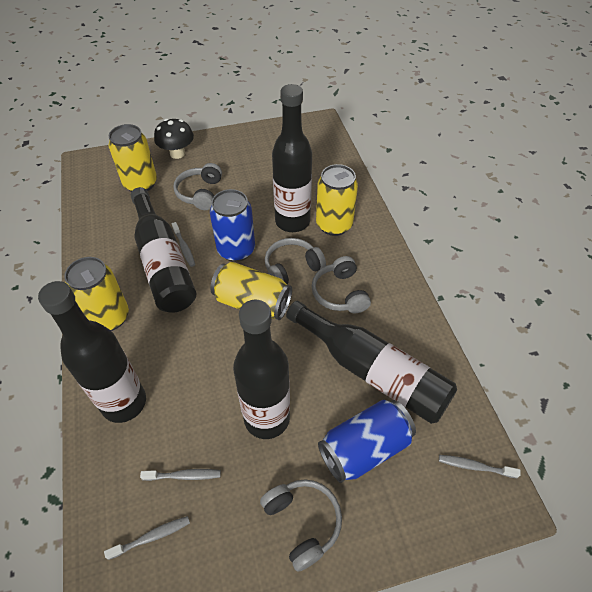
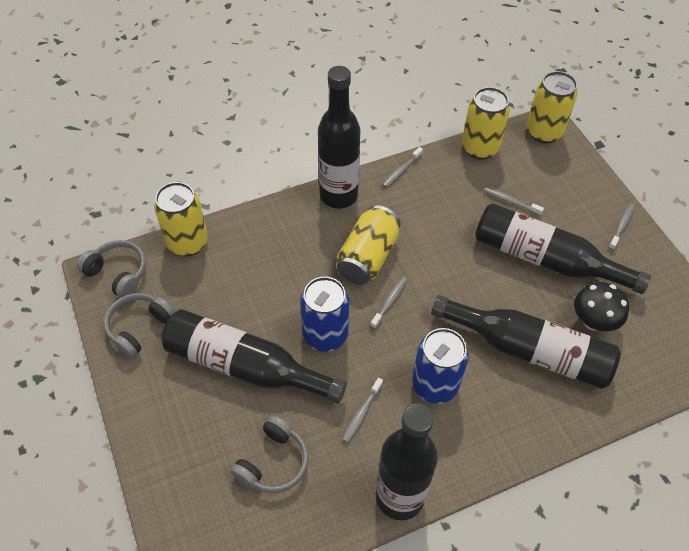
grey headphones: 4 -> 3
grey toothbrush: 4 -> 5

